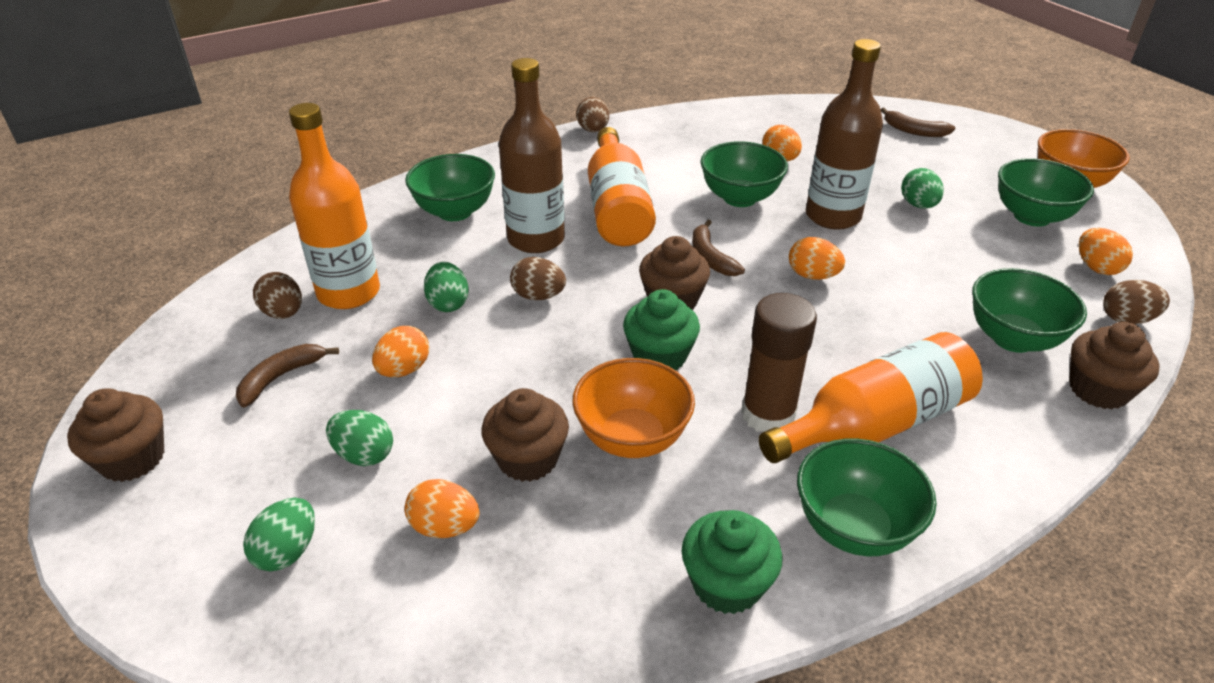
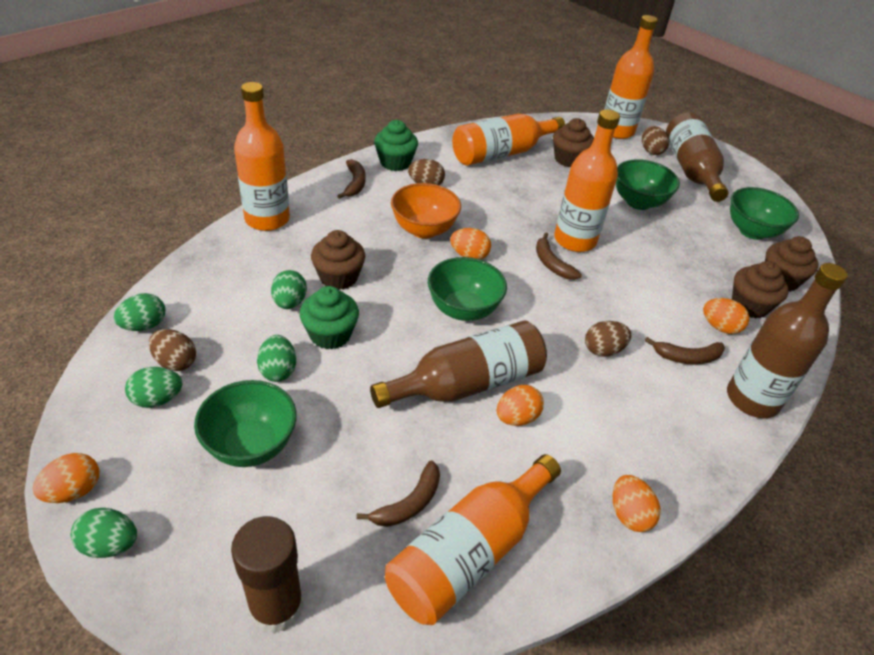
brown banana: 3 -> 4
brown bottle: 2 -> 3
green bowl: 5 -> 4
green egg: 4 -> 5
orange bottle: 3 -> 5
orange bowl: 2 -> 1

